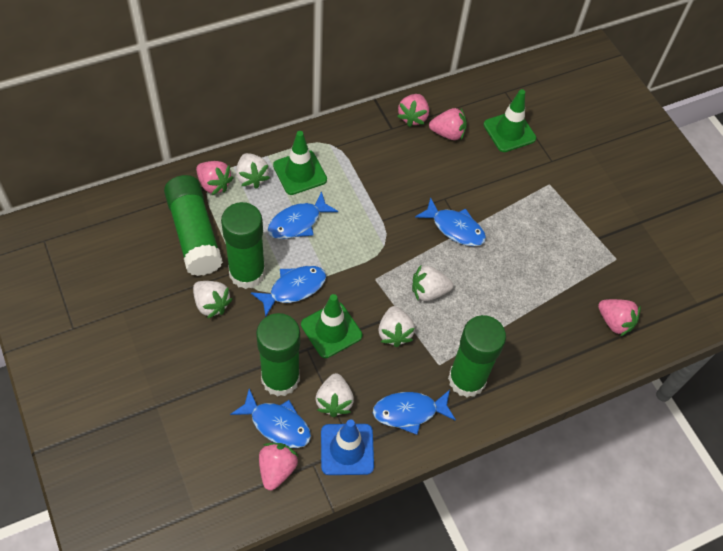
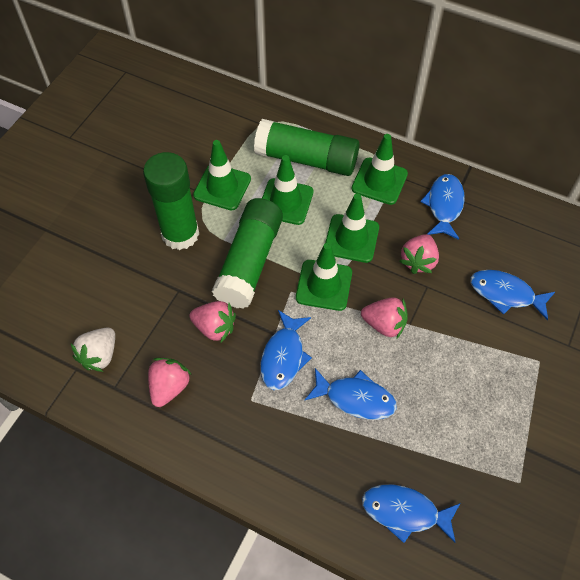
blue traffic cone: 1 -> 0
green glue stick: 4 -> 3
green traffic cone: 3 -> 5
pink strawberry: 5 -> 4
white strawberry: 5 -> 1

